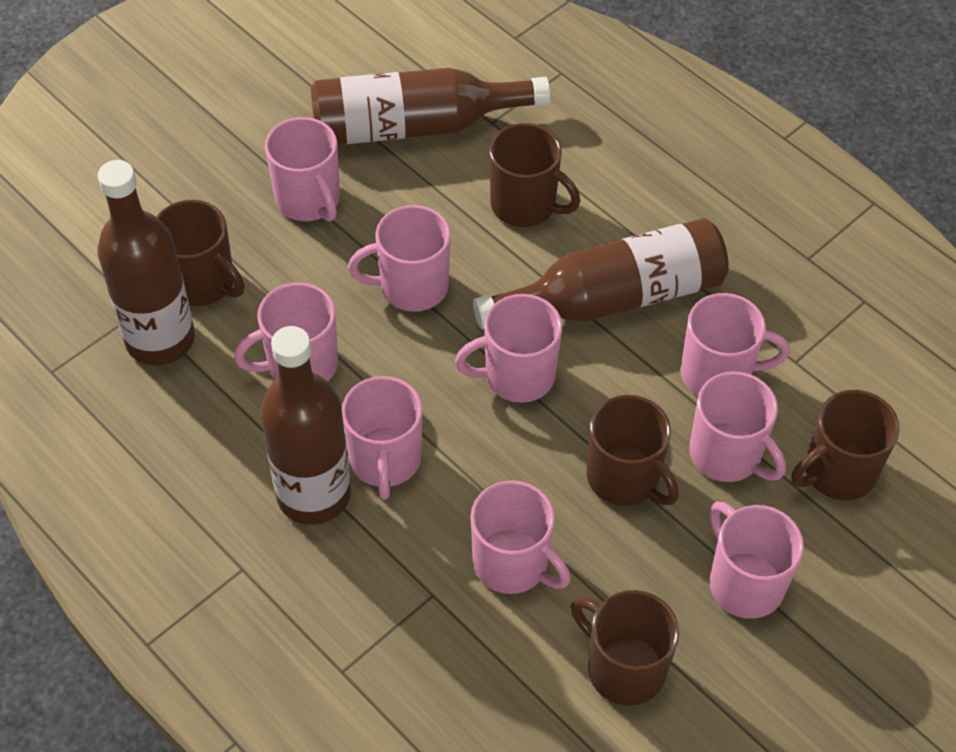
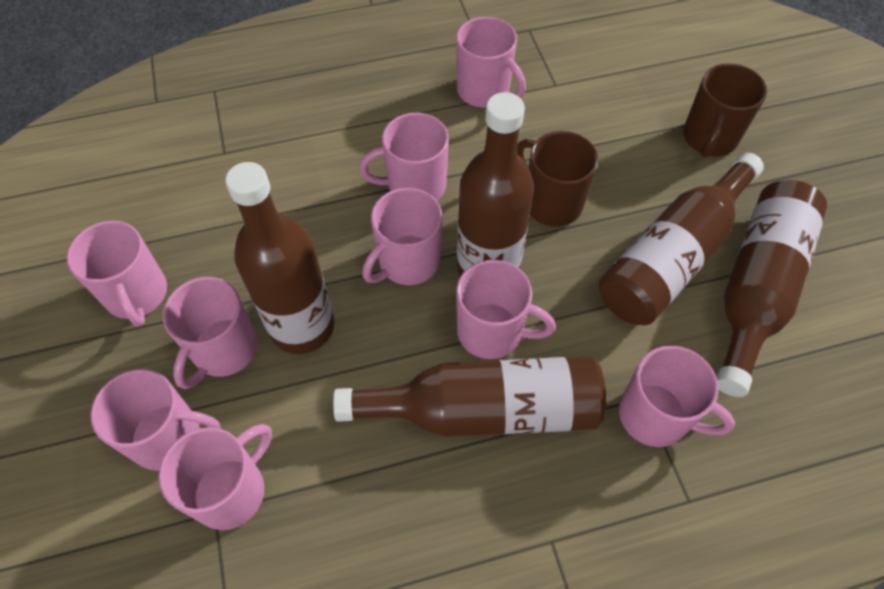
brown bottle: 4 -> 5
brown mug: 5 -> 2

